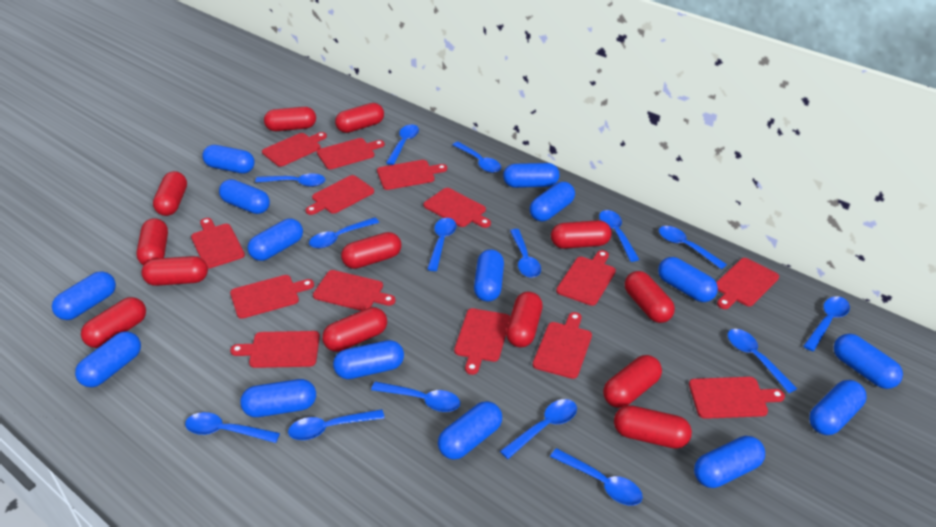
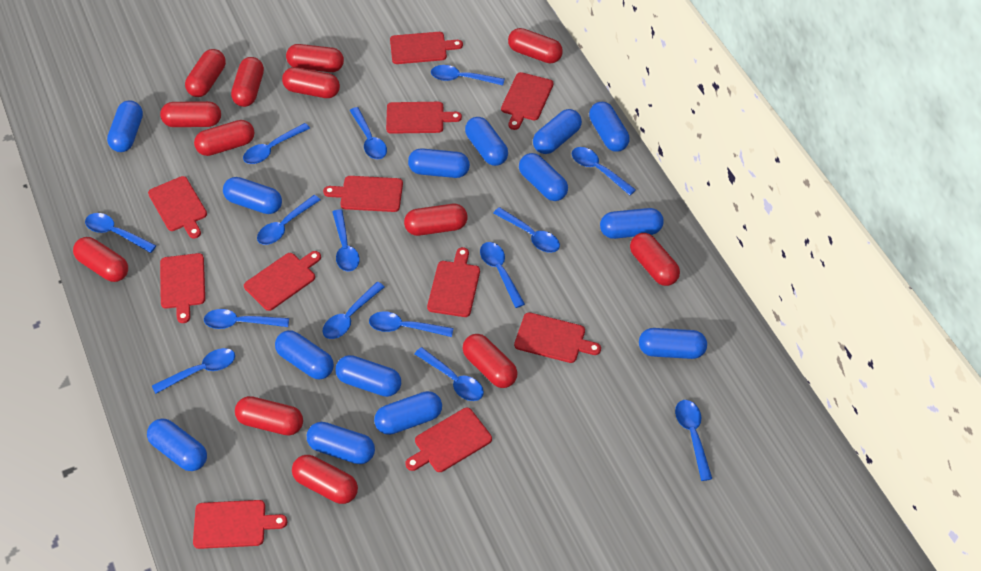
blue capsule: 15 -> 14
red cutting board: 14 -> 11

